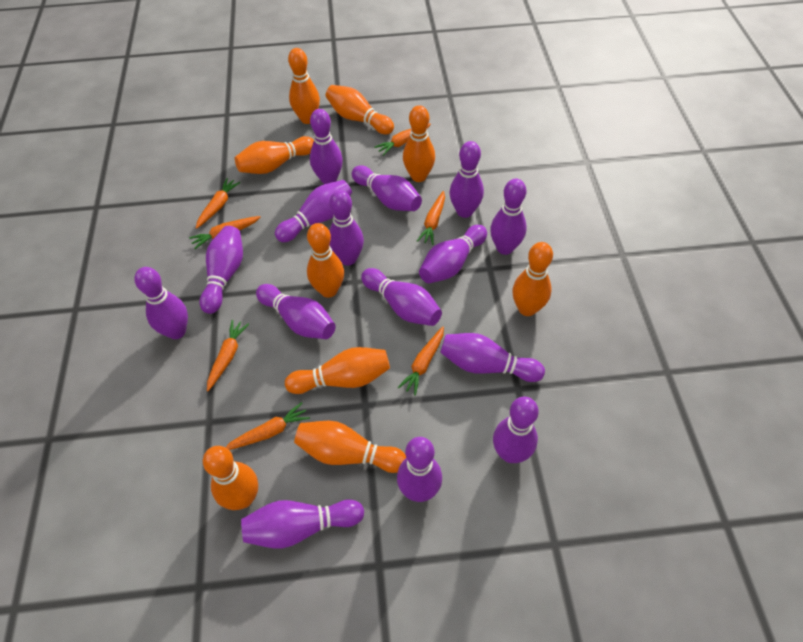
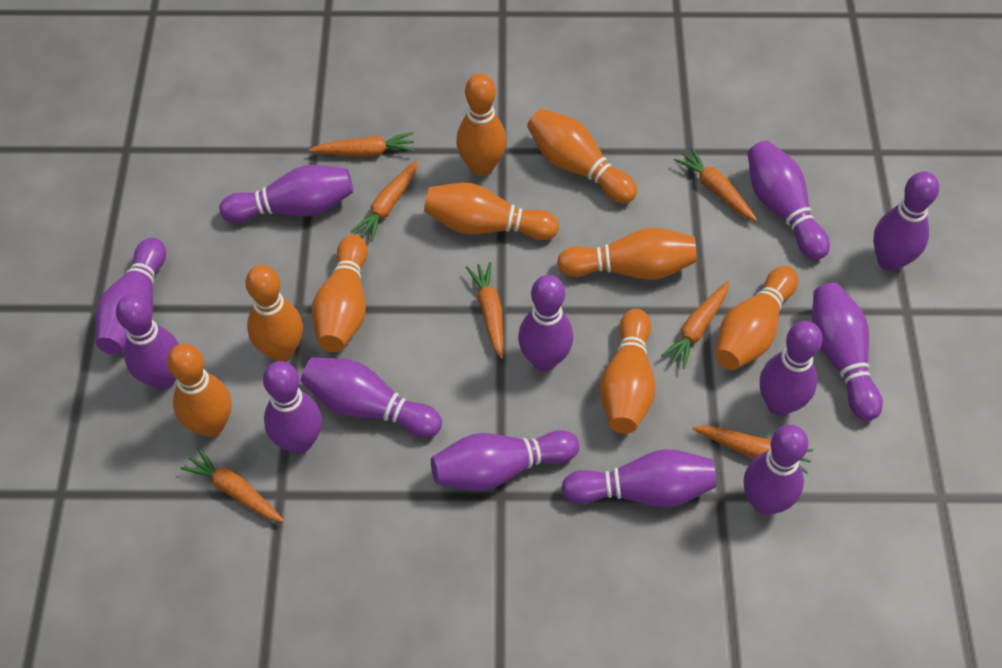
purple bowling pin: 15 -> 13

